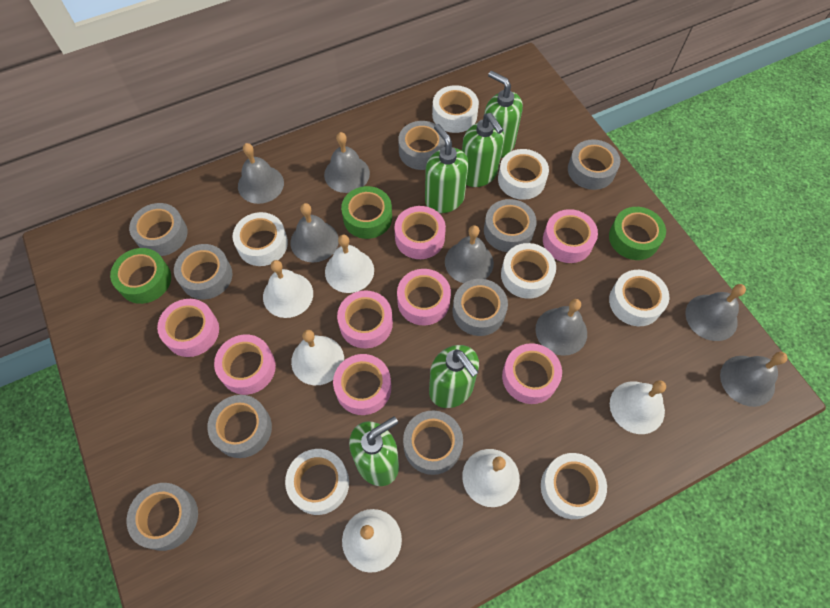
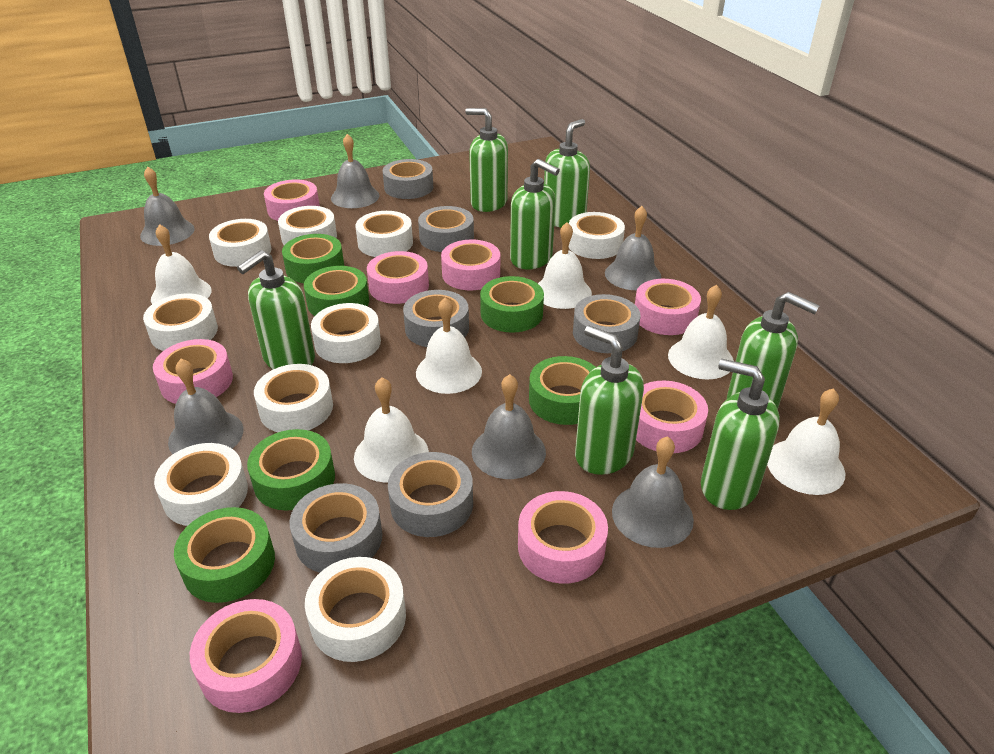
green soap dispenser: 5 -> 7
green tape: 3 -> 6
grey bell: 7 -> 6
grey tape: 9 -> 6
white tape: 7 -> 9

